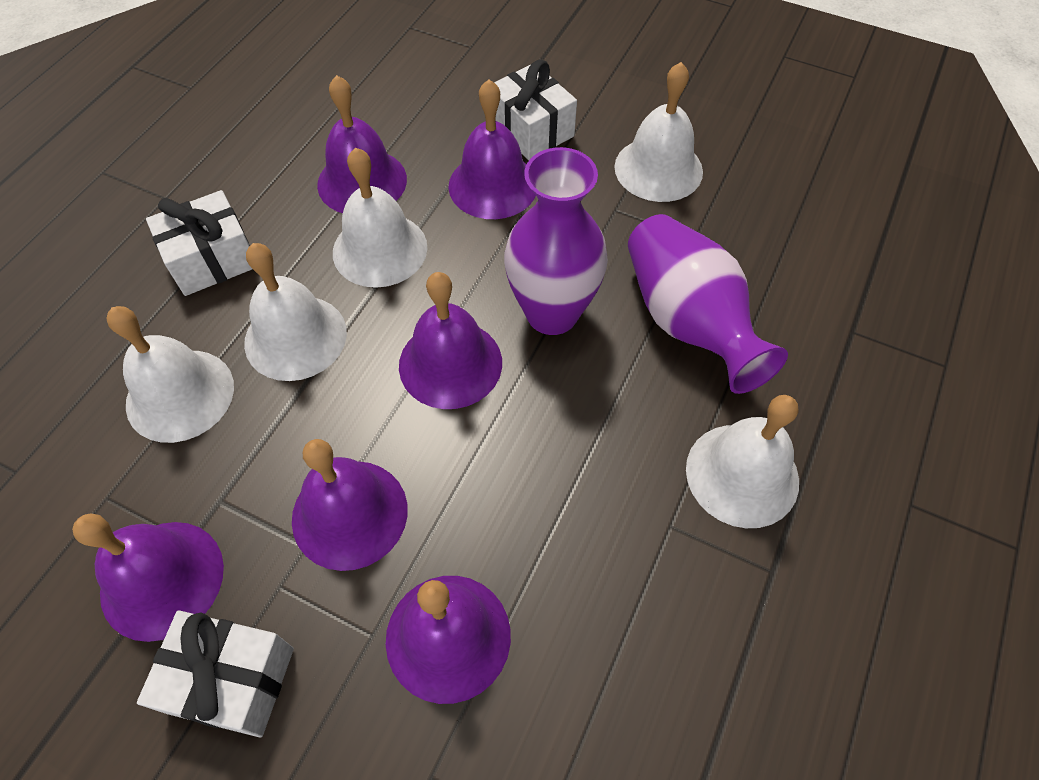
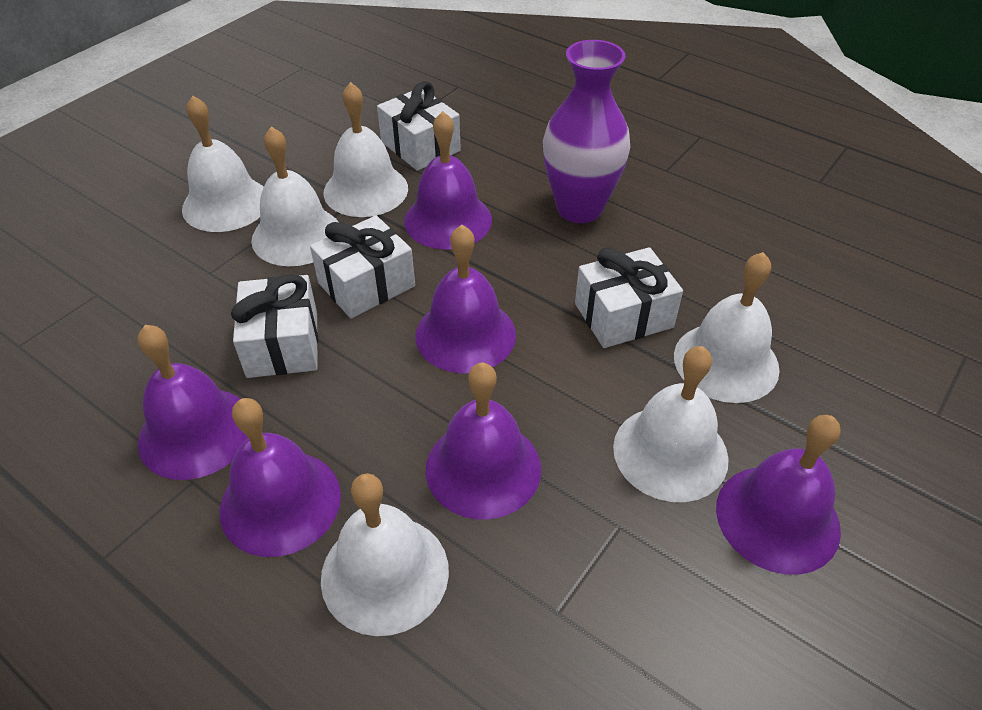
purple vase: 2 -> 1
white bell: 5 -> 6
white gift: 3 -> 4

